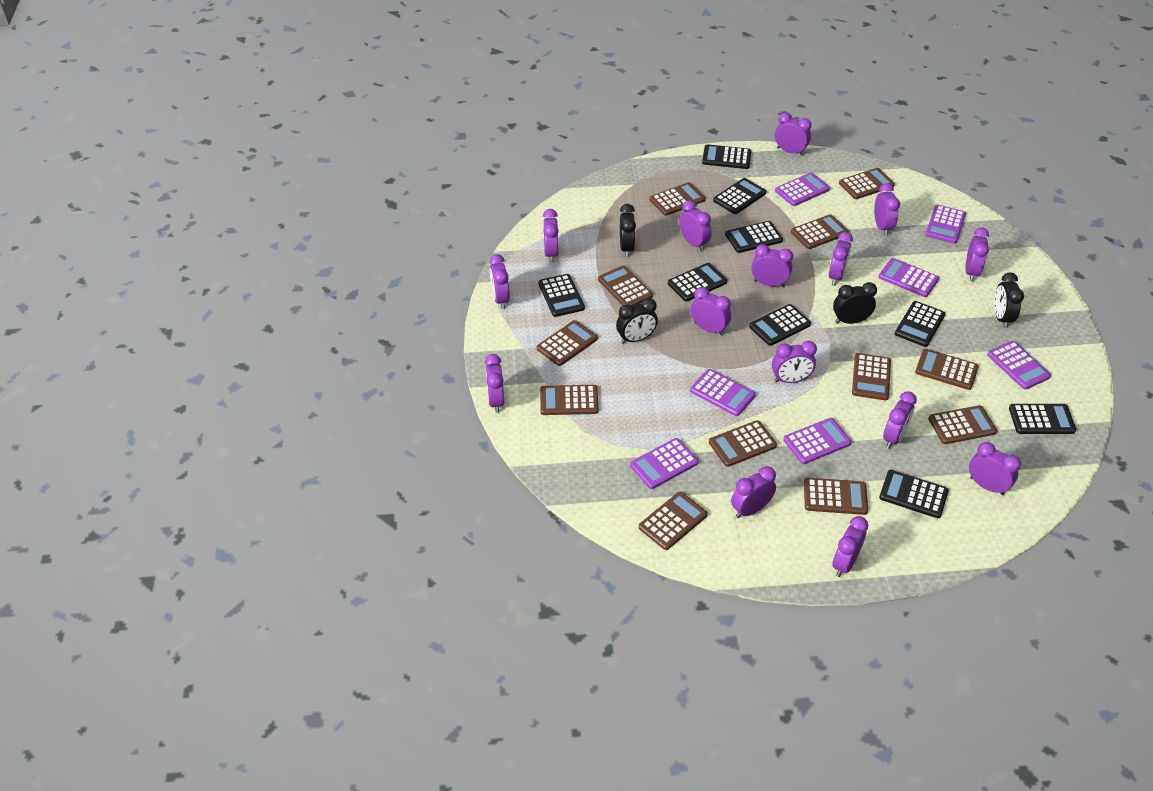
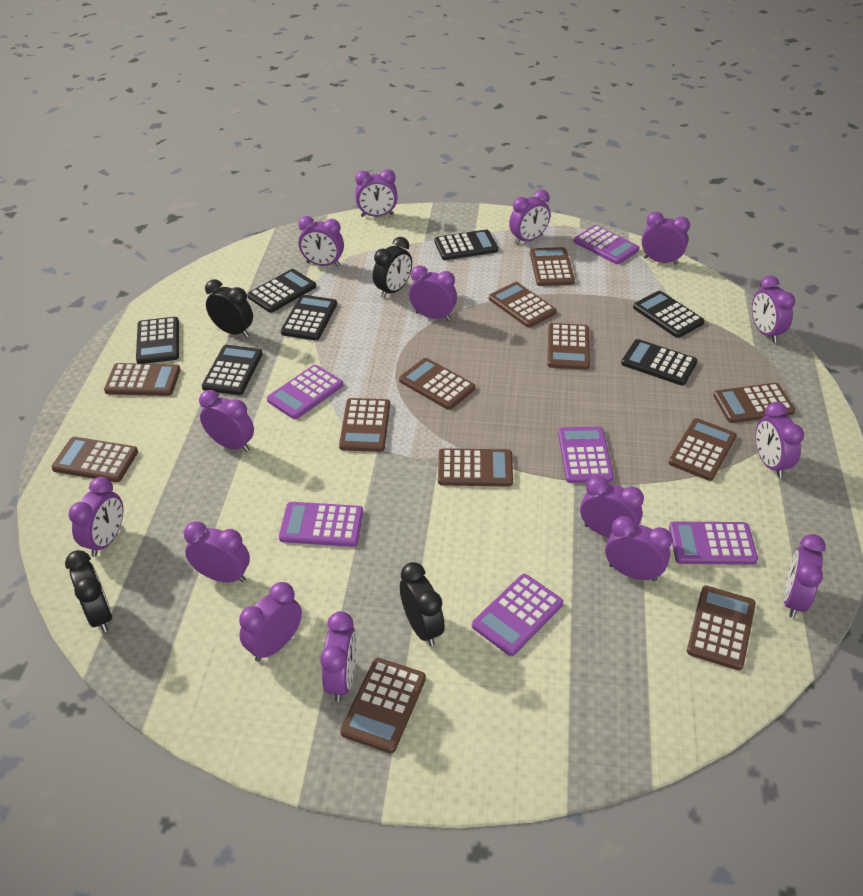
black calculator: 9 -> 7
purple calculator: 7 -> 6

